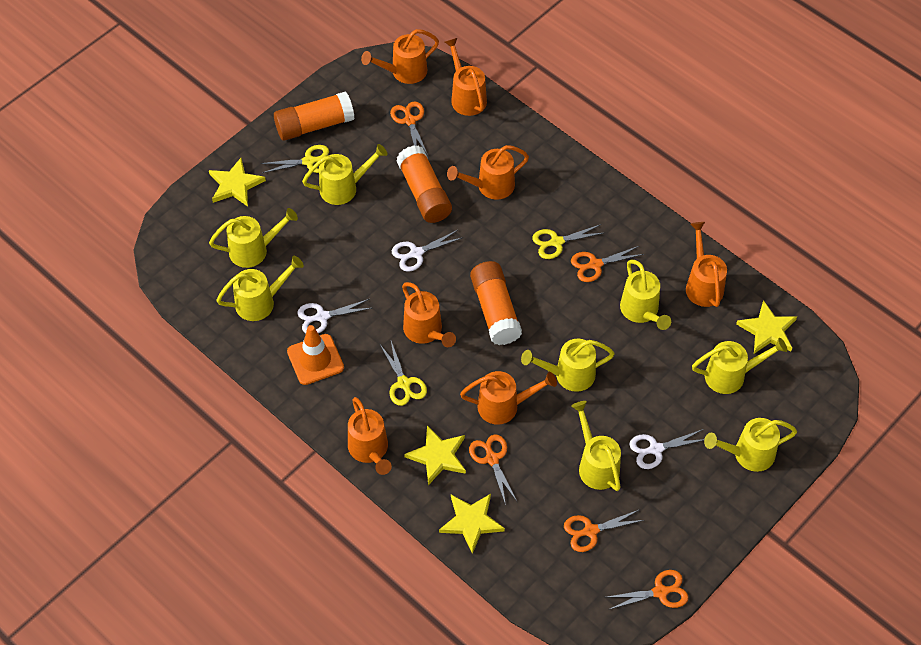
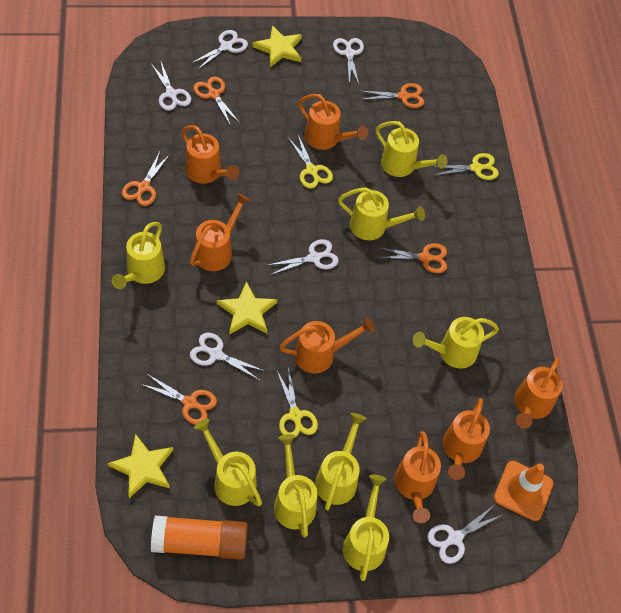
orange glue stick: 3 -> 1
white scissors: 3 -> 6
yellow star: 4 -> 3

